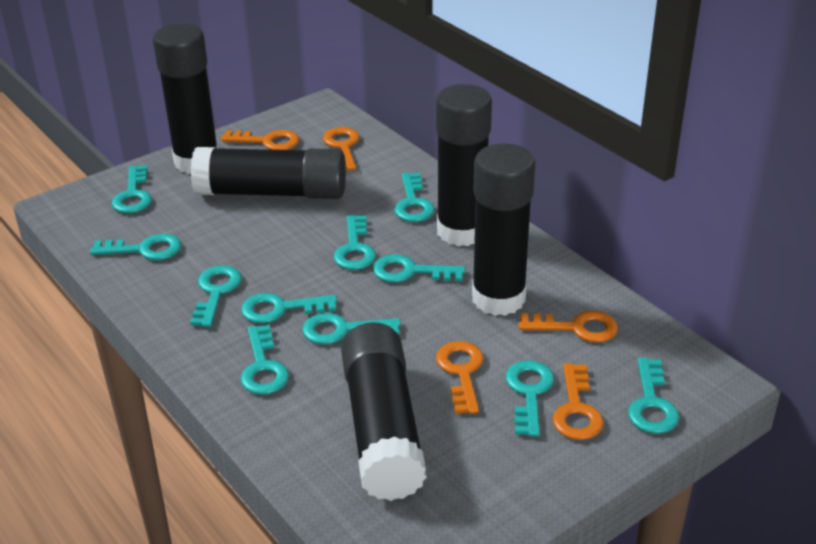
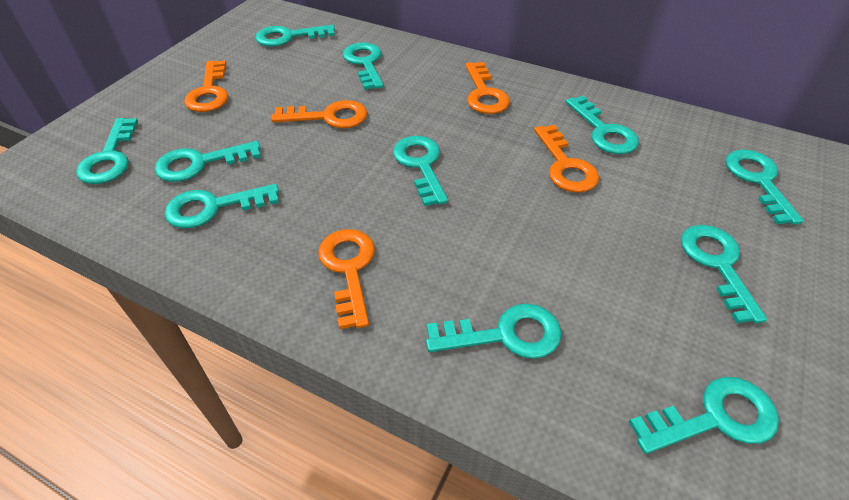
black glue stick: 5 -> 0

